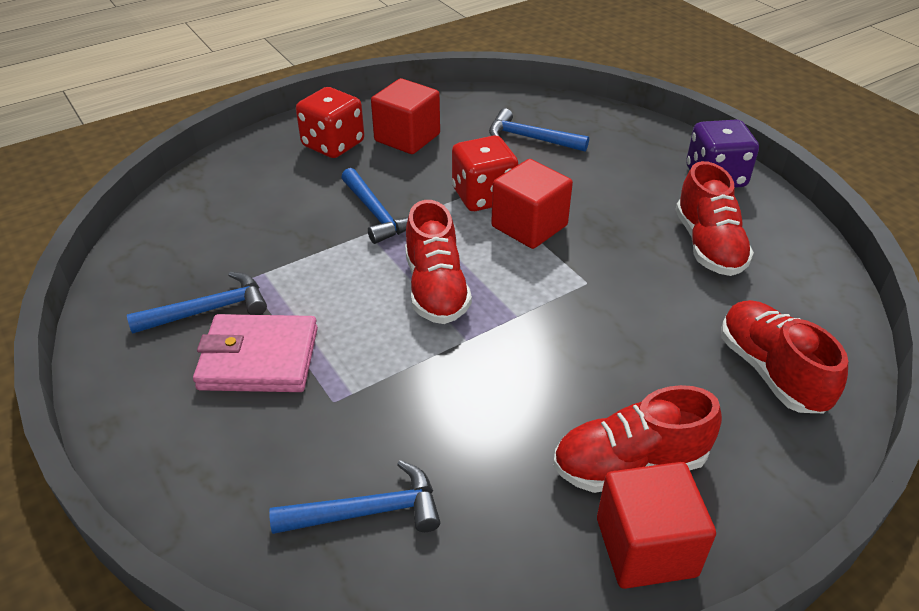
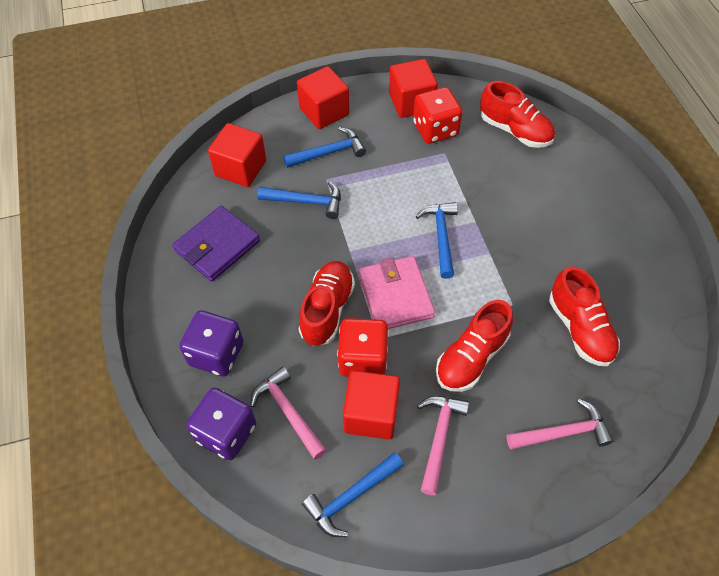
pink hammer: 0 -> 3
purple dice: 1 -> 2
purple wallet: 0 -> 1
red cube: 3 -> 4

